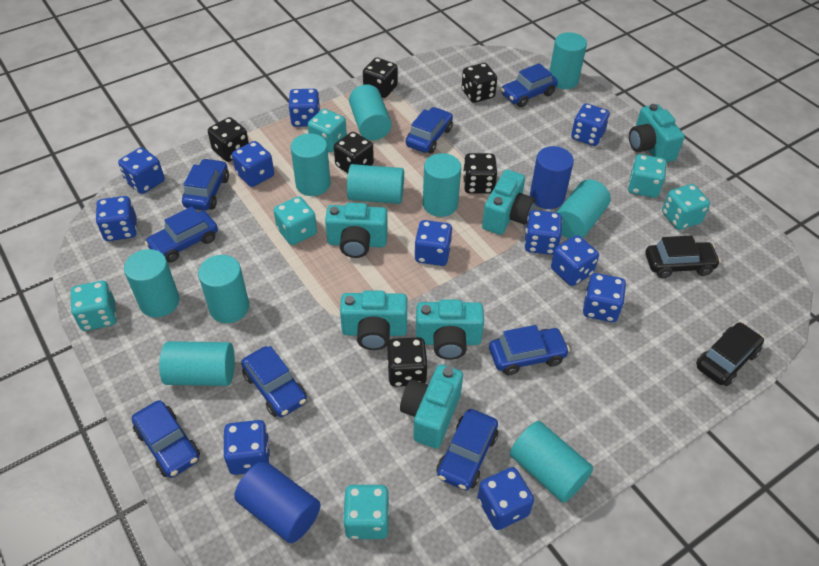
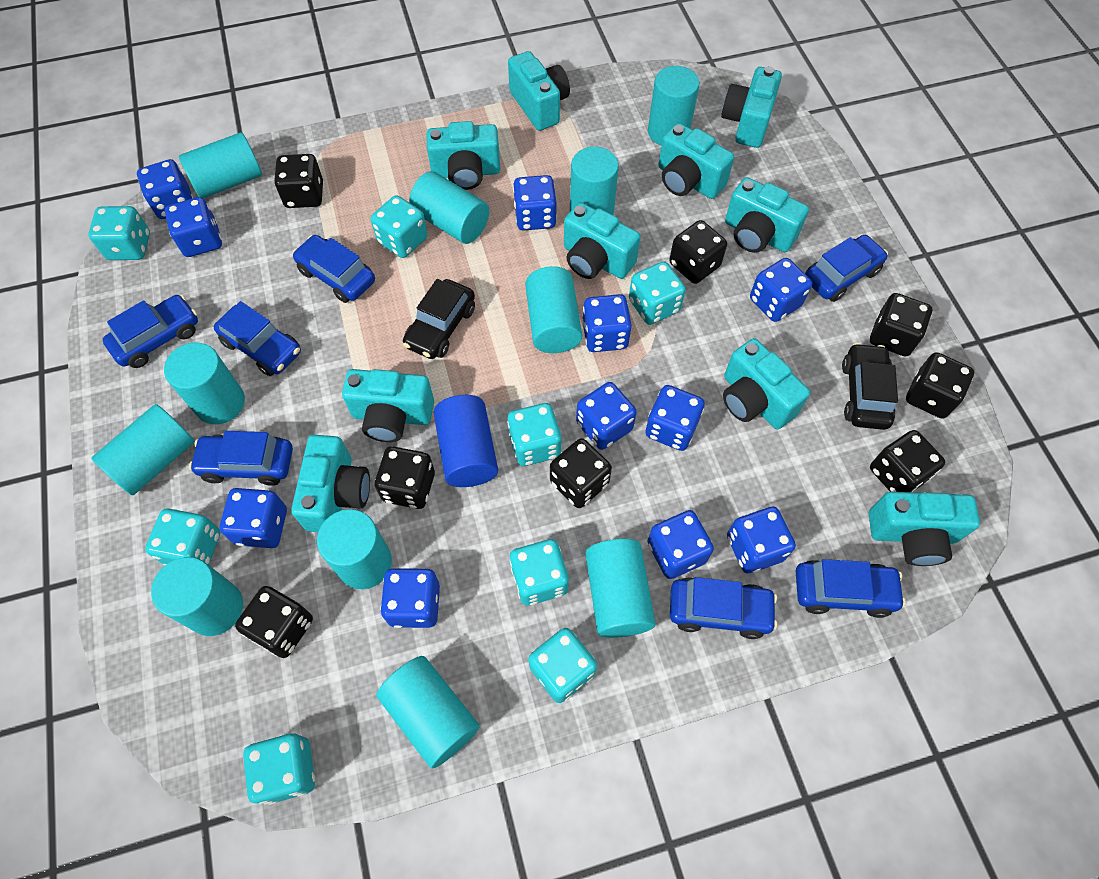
black dice: 6 -> 8
blue car: 8 -> 7
blue cylinder: 2 -> 1
turquoise camera: 6 -> 10
turquoise cylinder: 10 -> 11
turquoise dice: 6 -> 8

